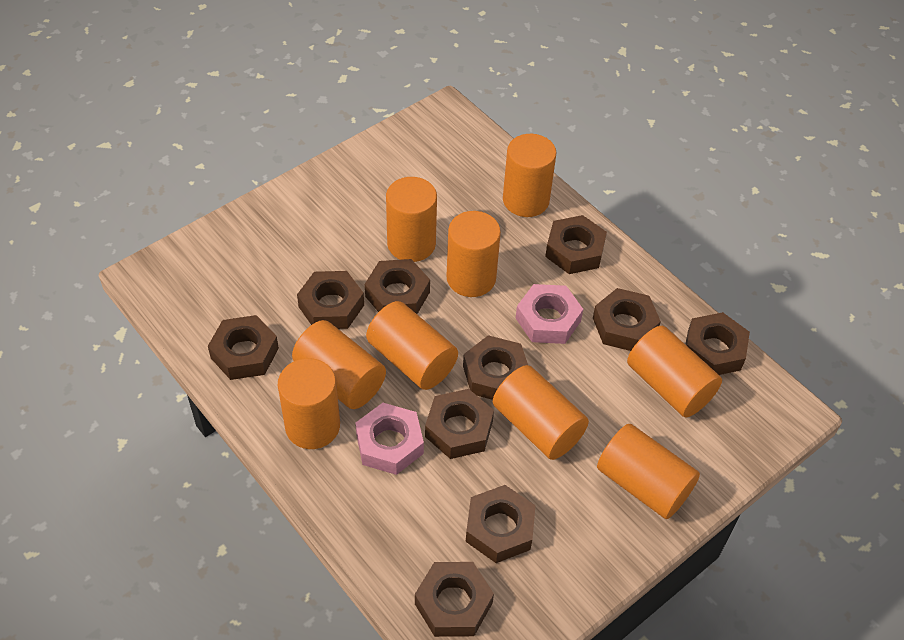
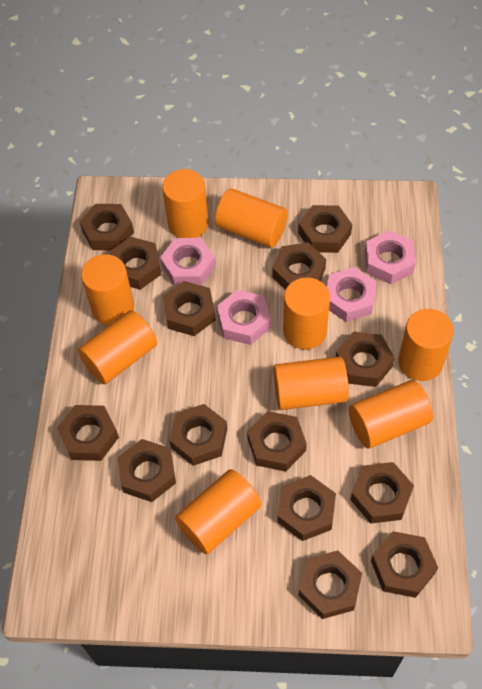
brown nut: 10 -> 14
pink nut: 2 -> 4

